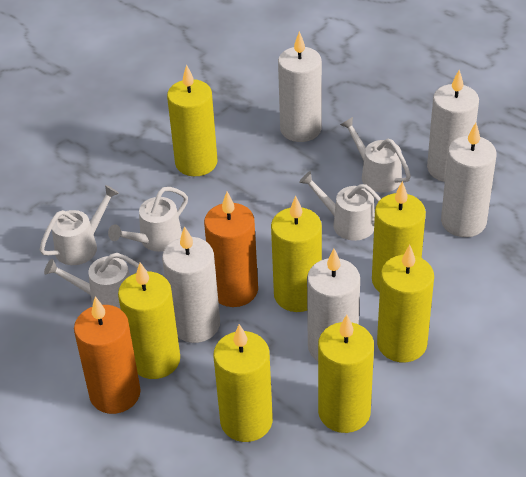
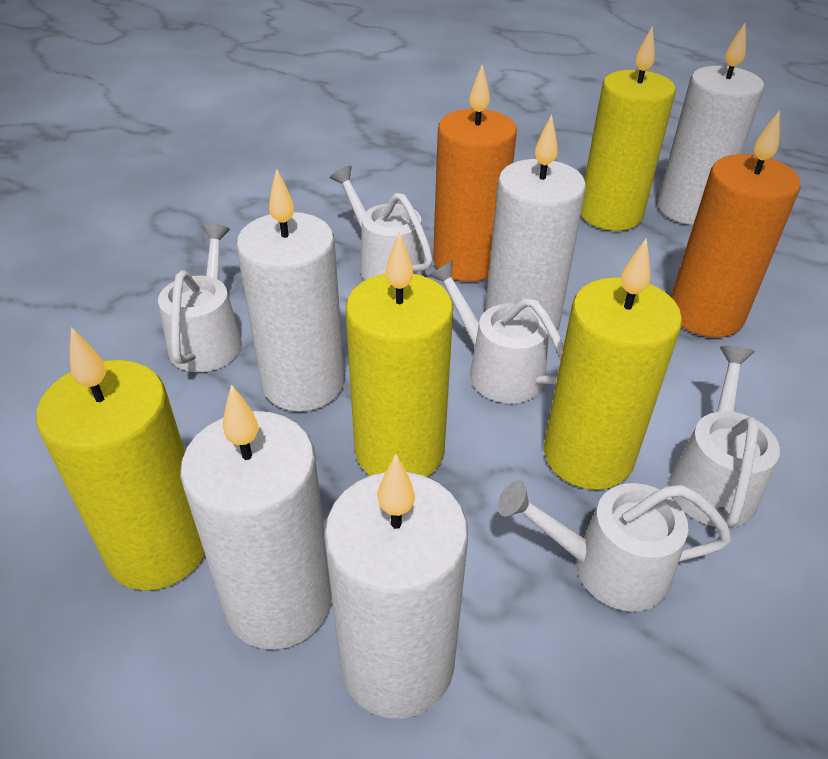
yellow candle: 7 -> 4

